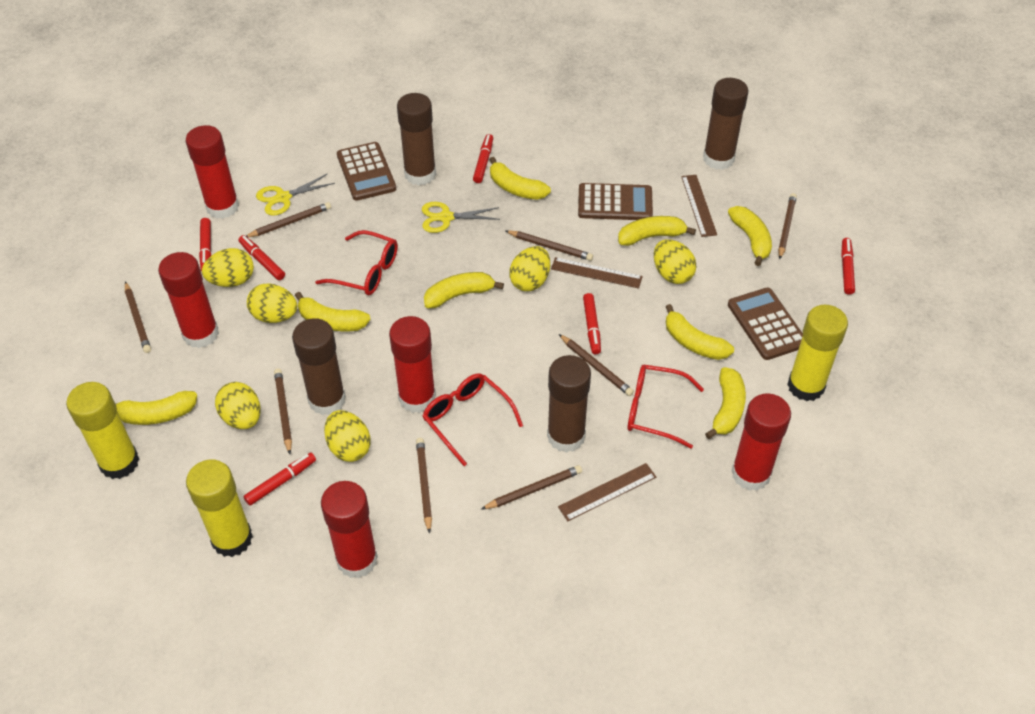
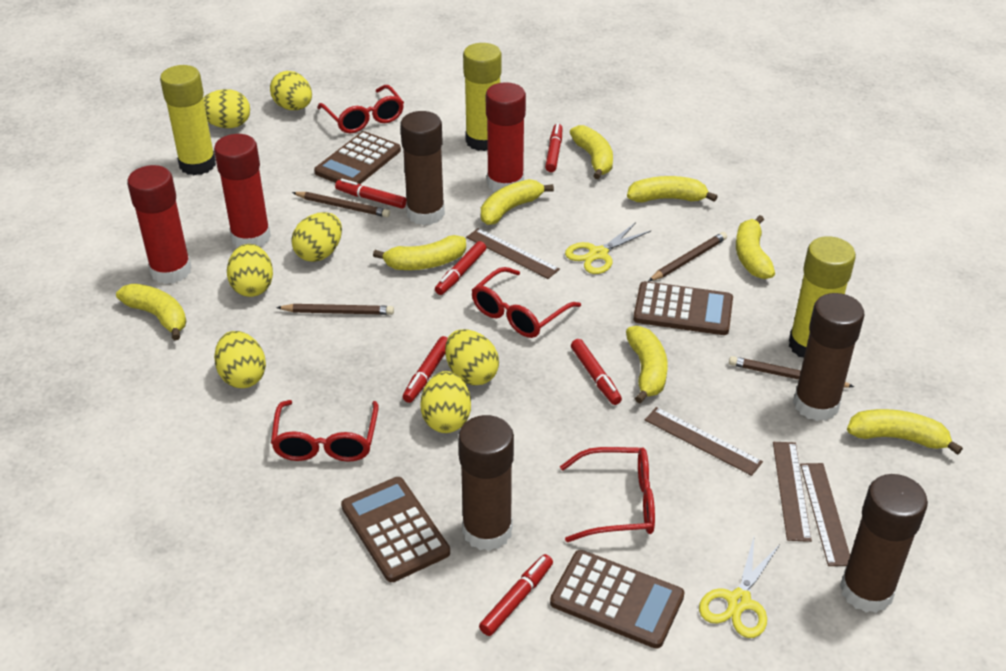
brown calculator: 3 -> 4
brown pencil: 8 -> 4
brown ruler: 3 -> 4
red glasses: 3 -> 4
red glue stick: 5 -> 3
yellow egg: 6 -> 7

